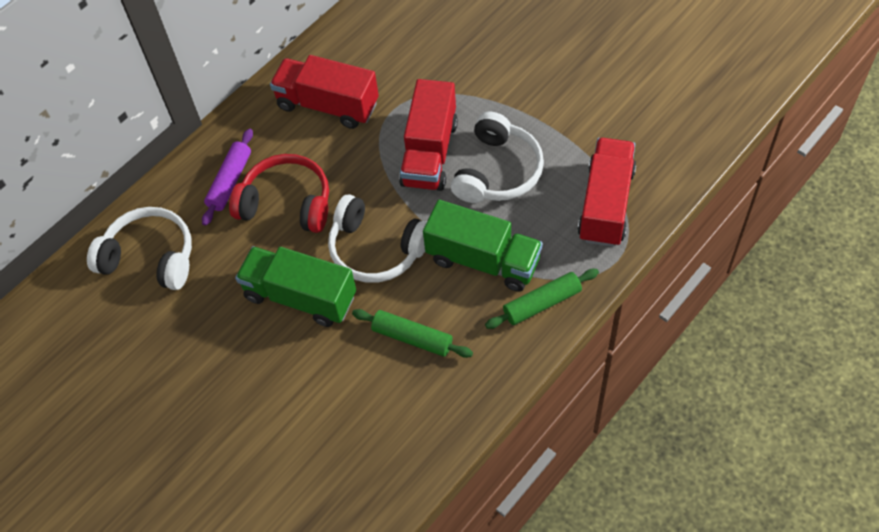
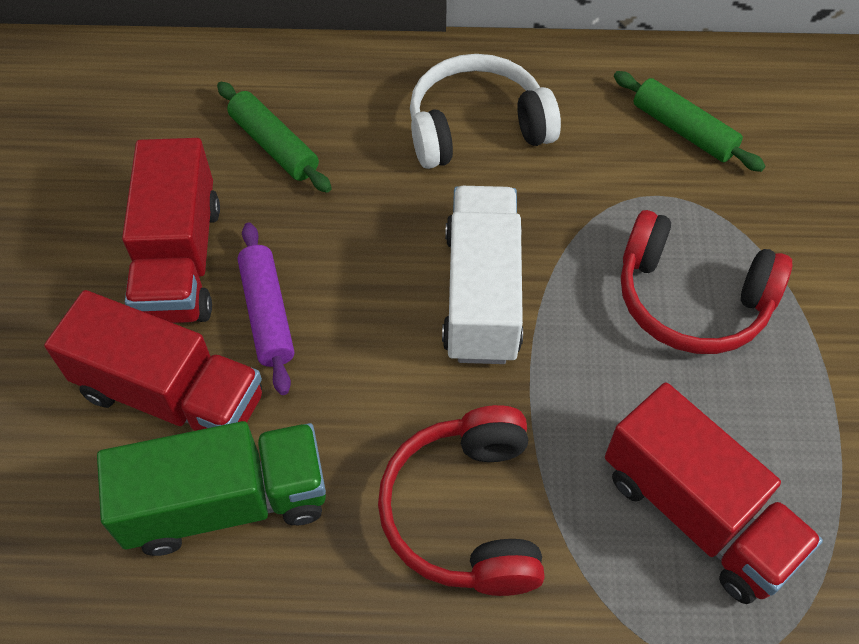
green truck: 2 -> 1
red headphones: 1 -> 2
white headphones: 3 -> 1
white truck: 0 -> 1

